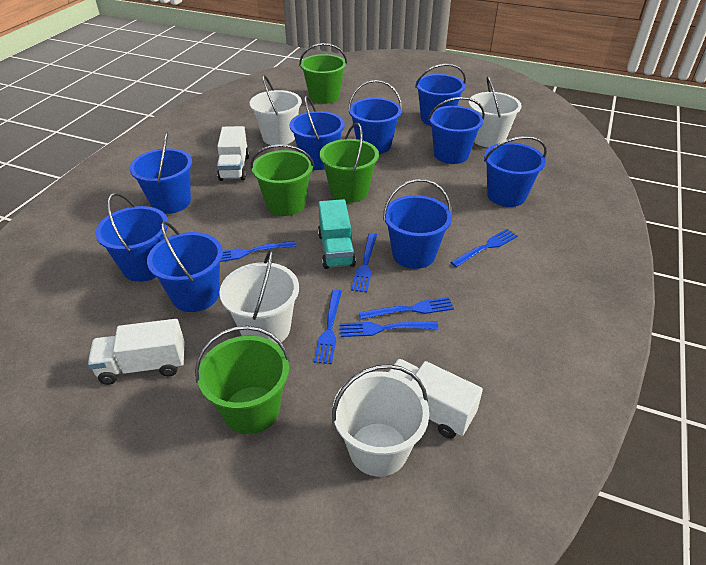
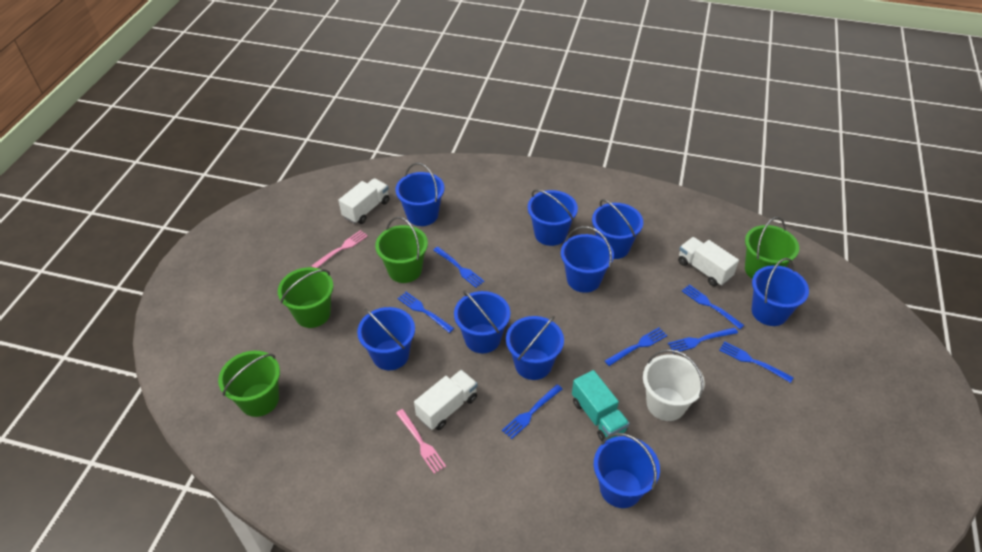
blue fork: 6 -> 7
pink fork: 0 -> 2
white bucket: 4 -> 1

